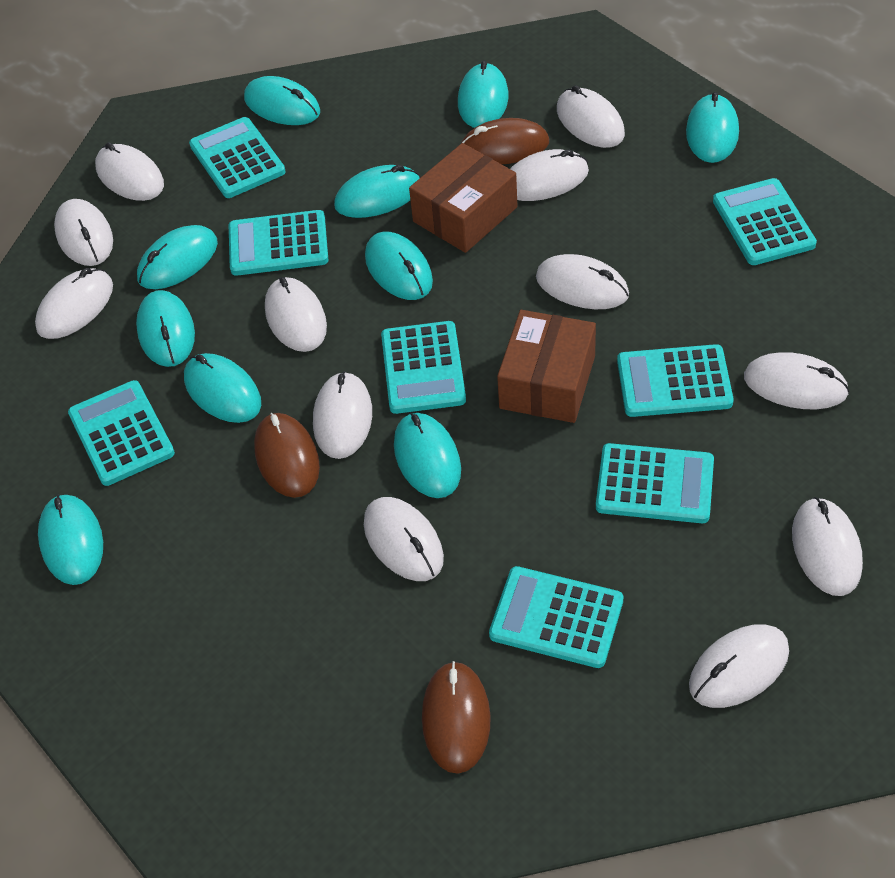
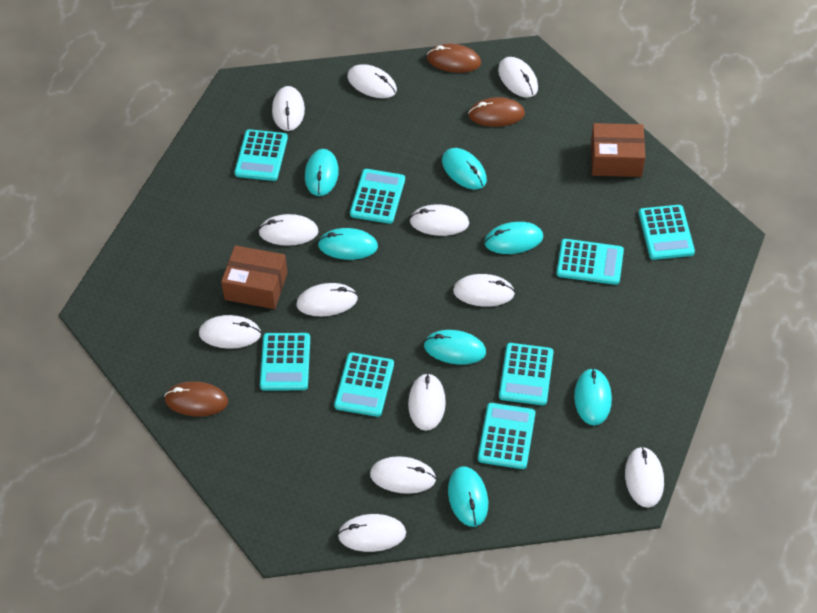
turquoise mouse: 10 -> 7

